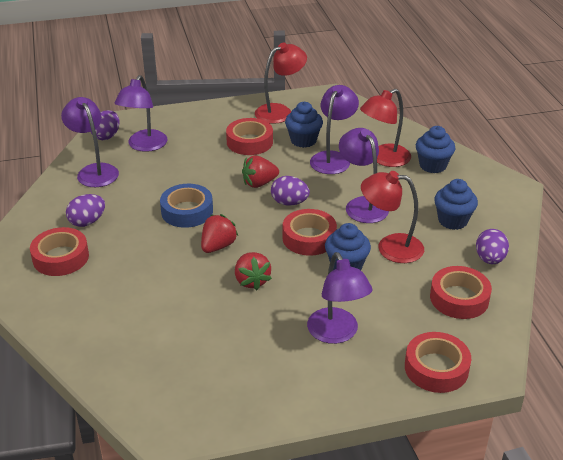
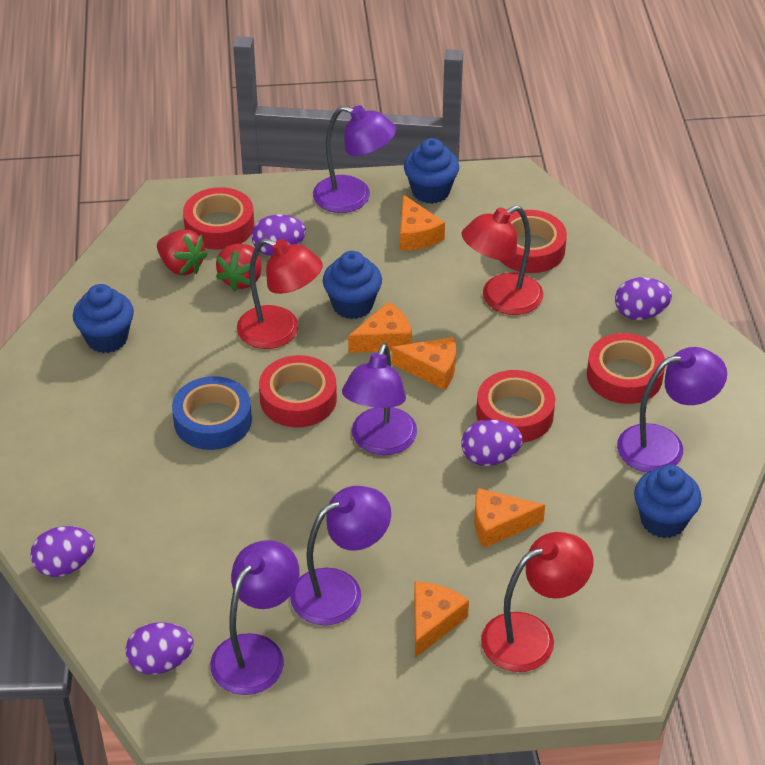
orange cheese: 0 -> 5
purple egg: 4 -> 5
red strawberry: 3 -> 2

